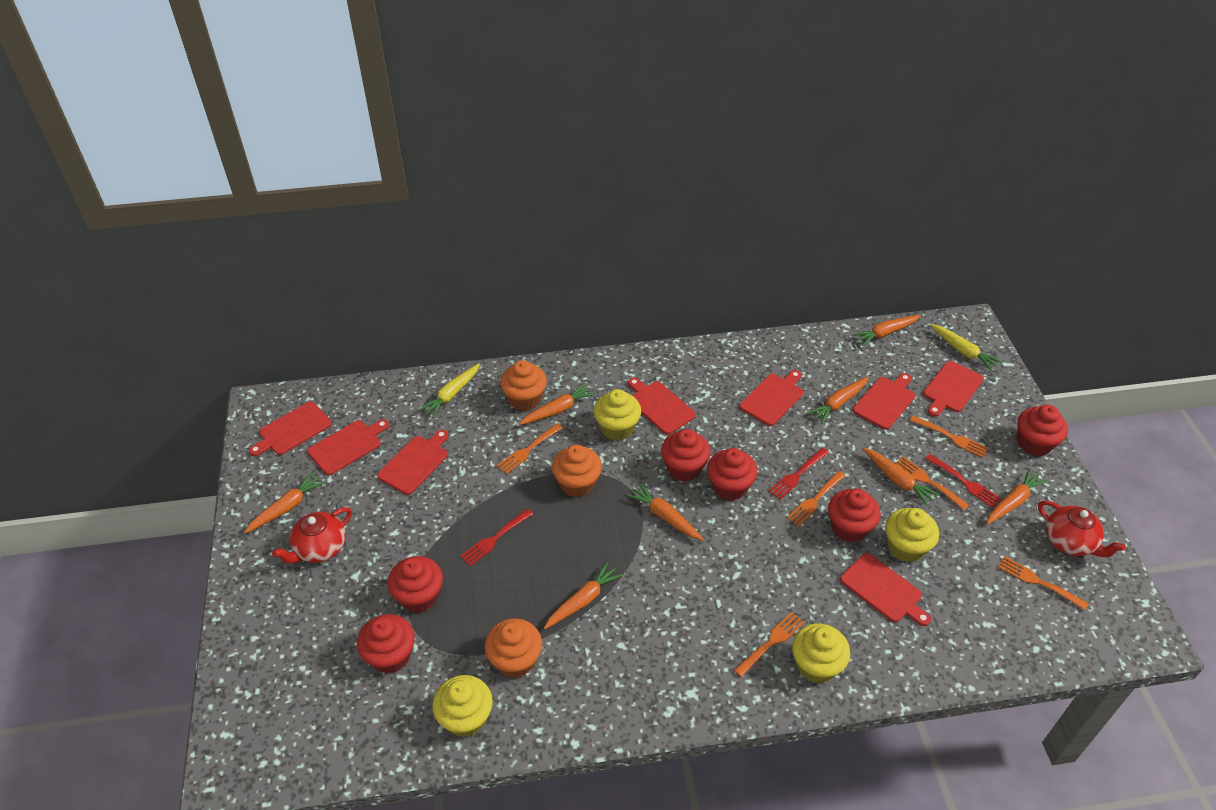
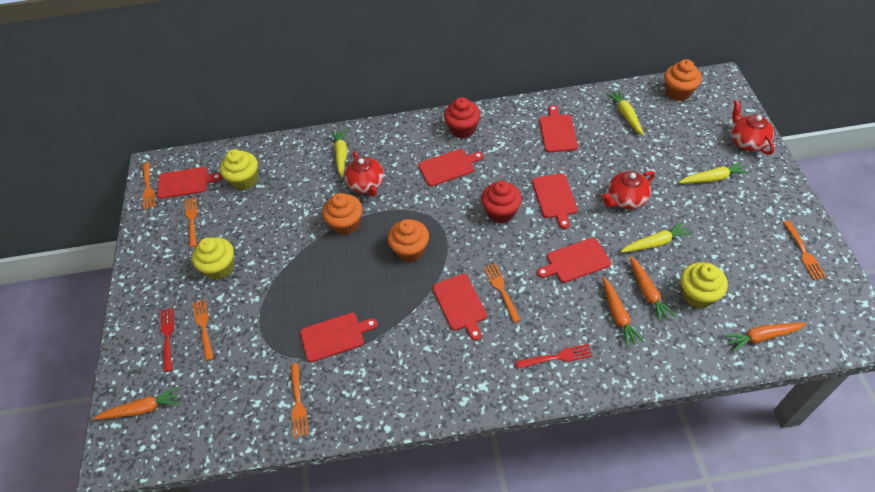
orange carrot: 8 -> 4
red cupcake: 6 -> 2
red cutting board: 8 -> 7
red fork: 3 -> 2
red teapot: 2 -> 3
yellow carrot: 2 -> 4
yellow cupcake: 4 -> 3

